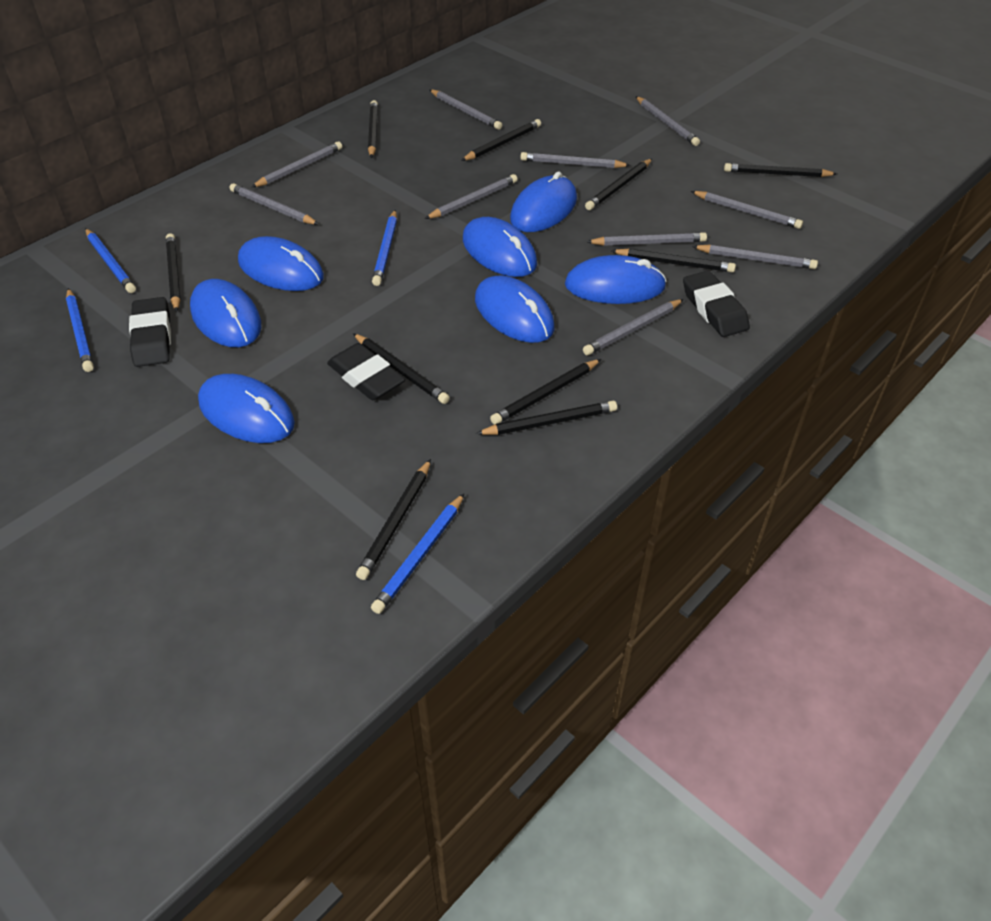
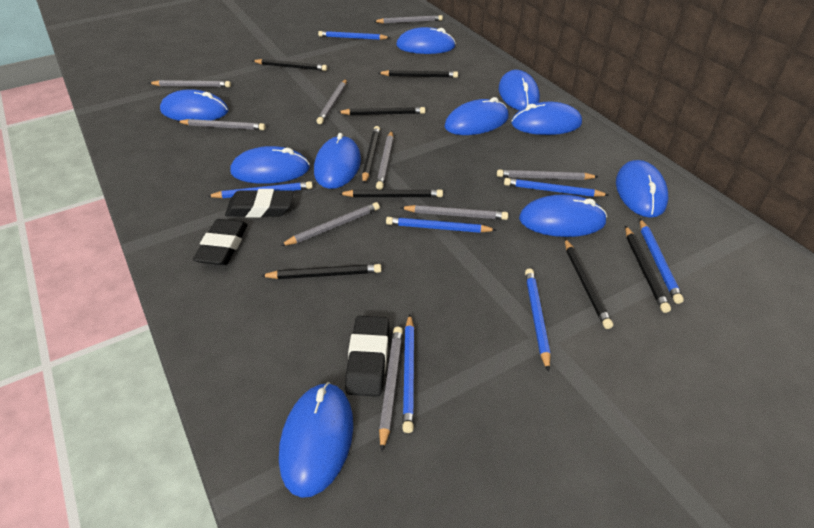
black pencil: 10 -> 8
blue mouse: 7 -> 10
blue pencil: 4 -> 7
grey pencil: 10 -> 9

